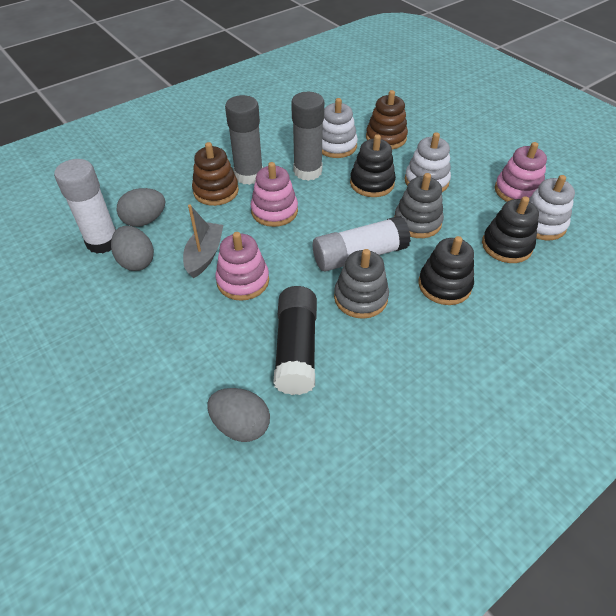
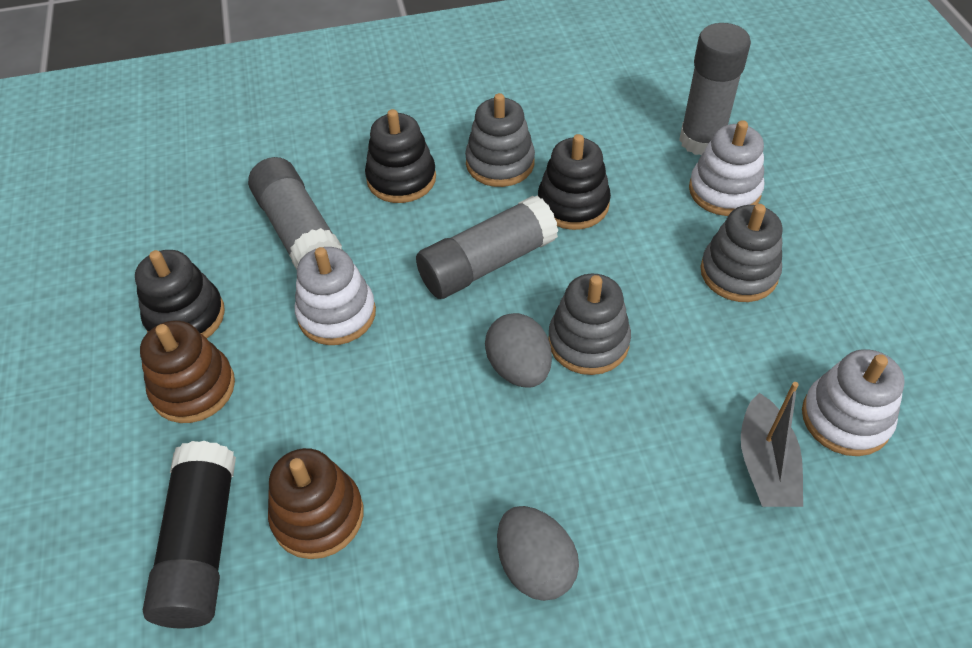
grey egg: 3 -> 2
grey glue stick: 2 -> 3
grey stacking toy: 2 -> 3
pink stacking toy: 3 -> 0
white glue stick: 2 -> 0

